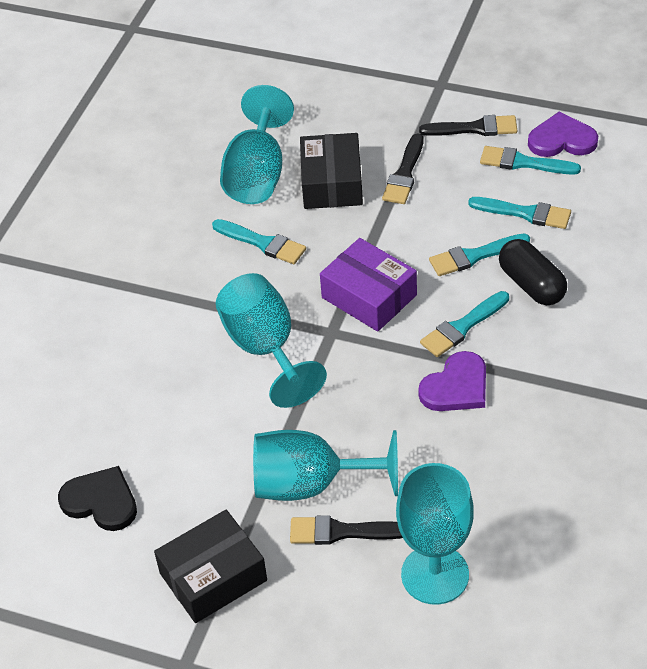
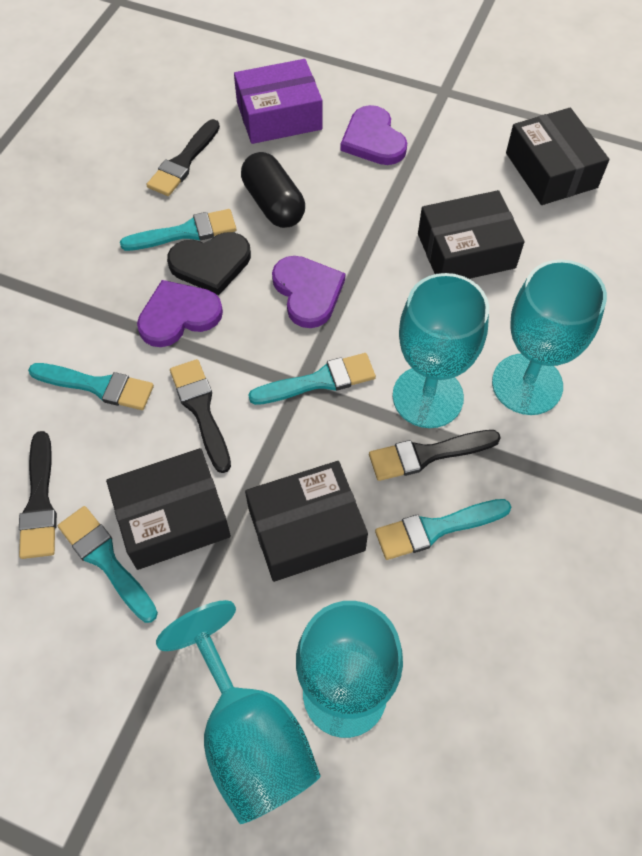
black box: 2 -> 4
black brush: 3 -> 4
purple heart: 2 -> 3

